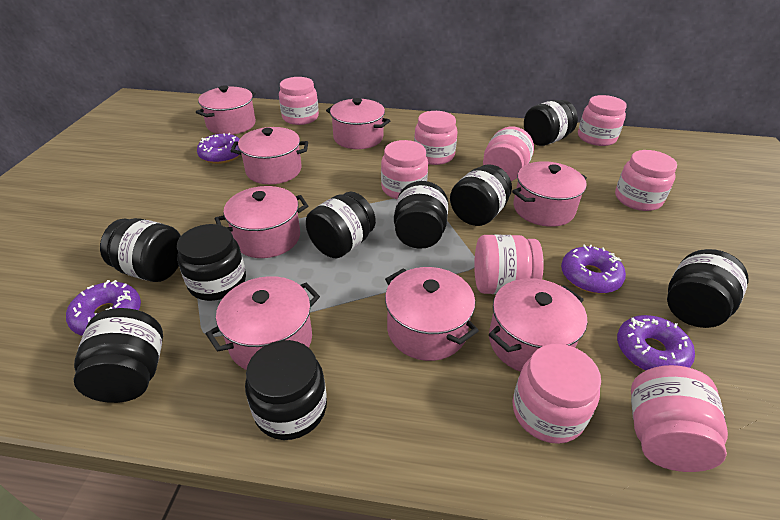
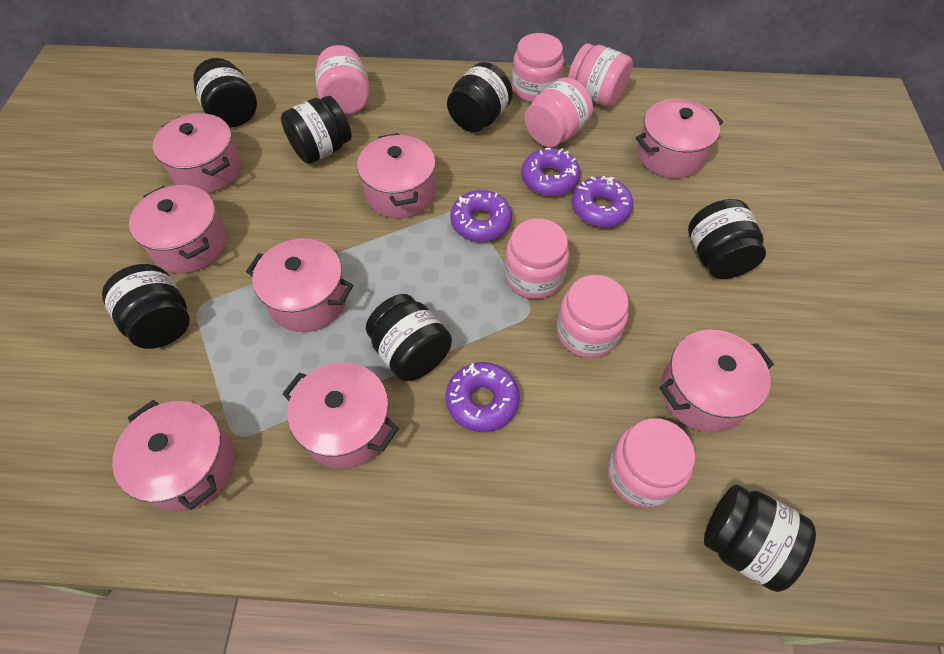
black jar: 9 -> 7
pink jar: 9 -> 7

